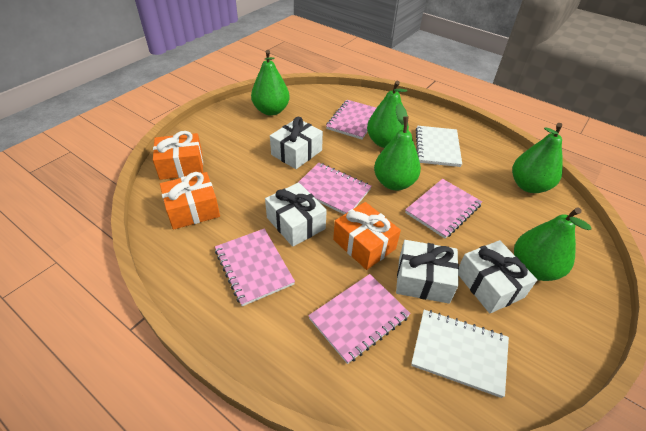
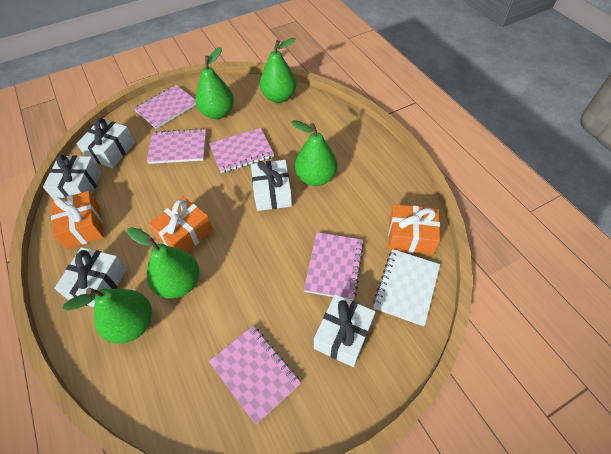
white gift: 4 -> 5
white notebook: 2 -> 1

